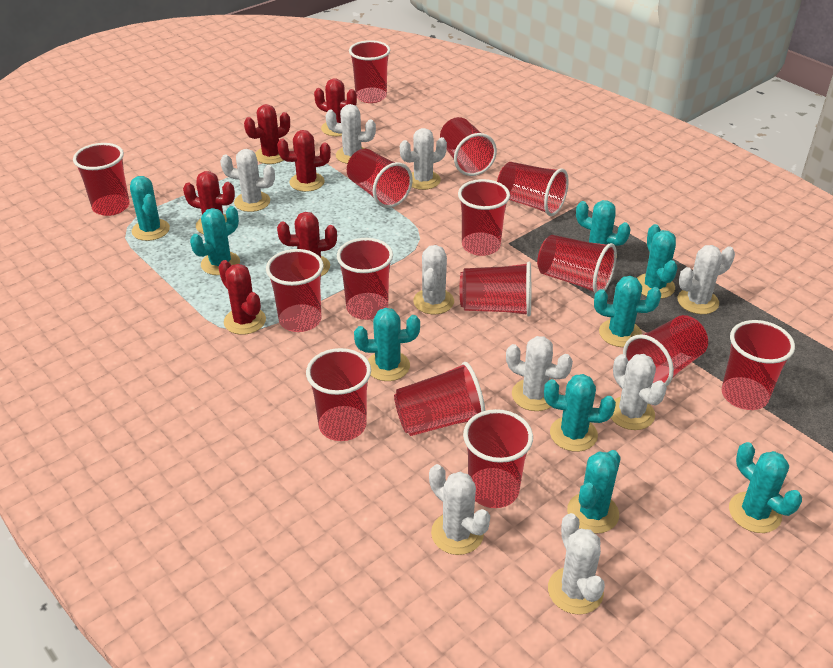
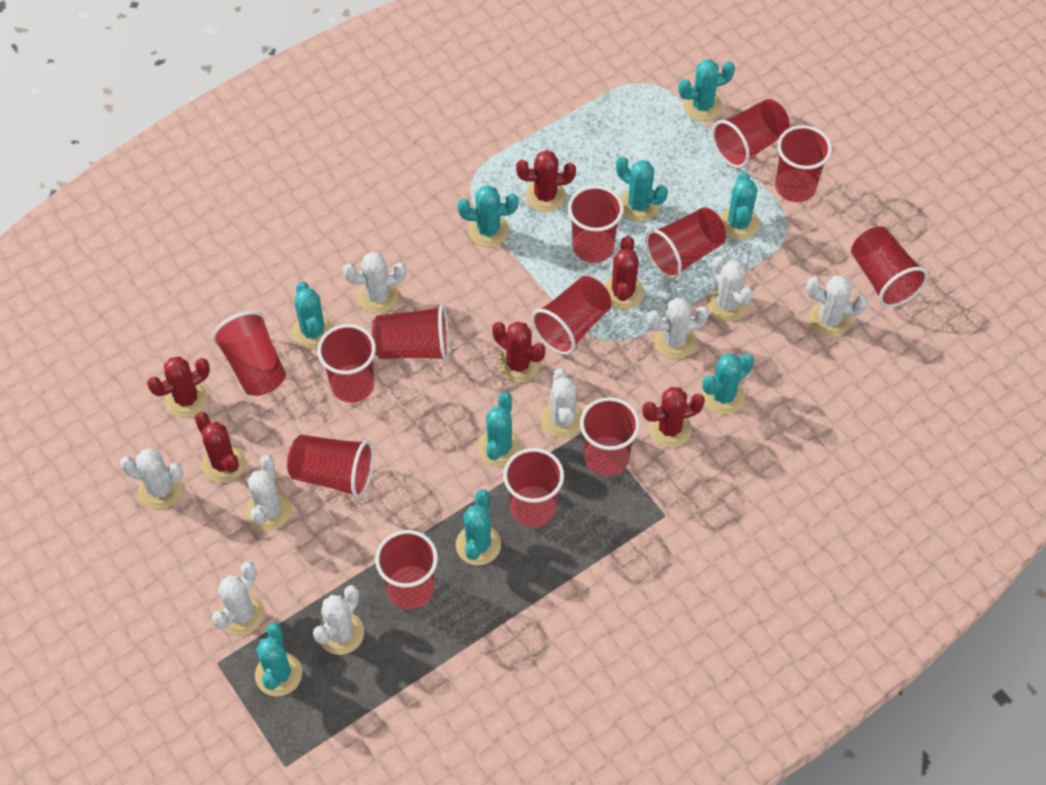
red cup: 15 -> 13

